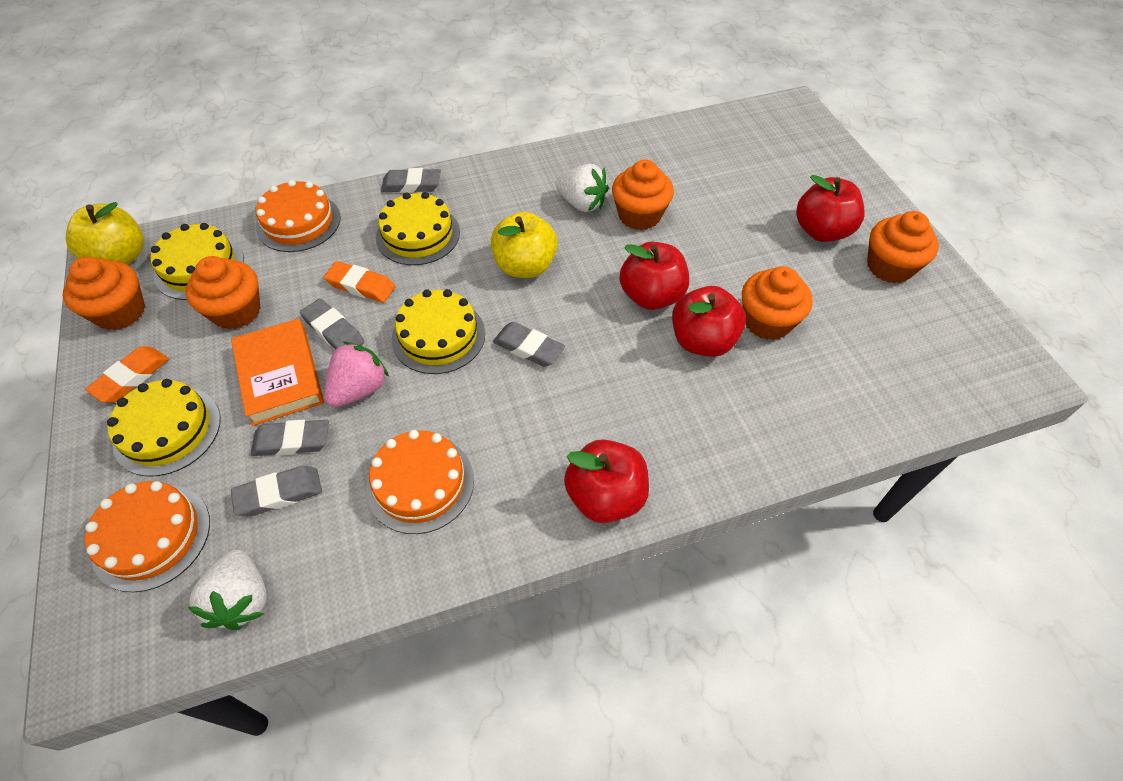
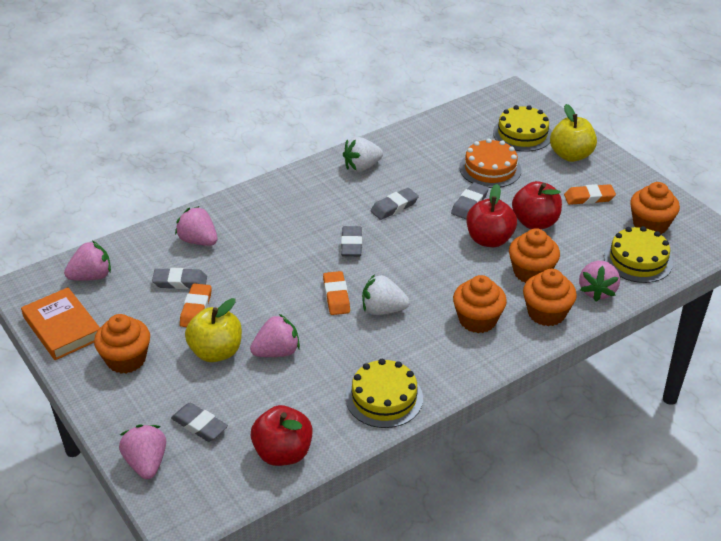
orange cake: 3 -> 1
orange eraser: 2 -> 3
pink strawberry: 1 -> 5
red apple: 4 -> 3
yellow cake: 4 -> 3

